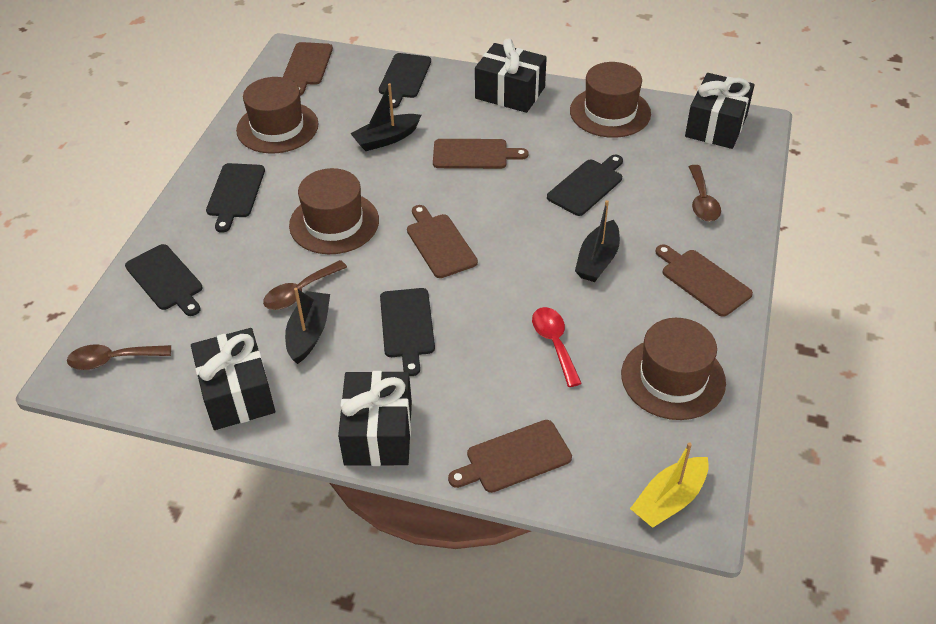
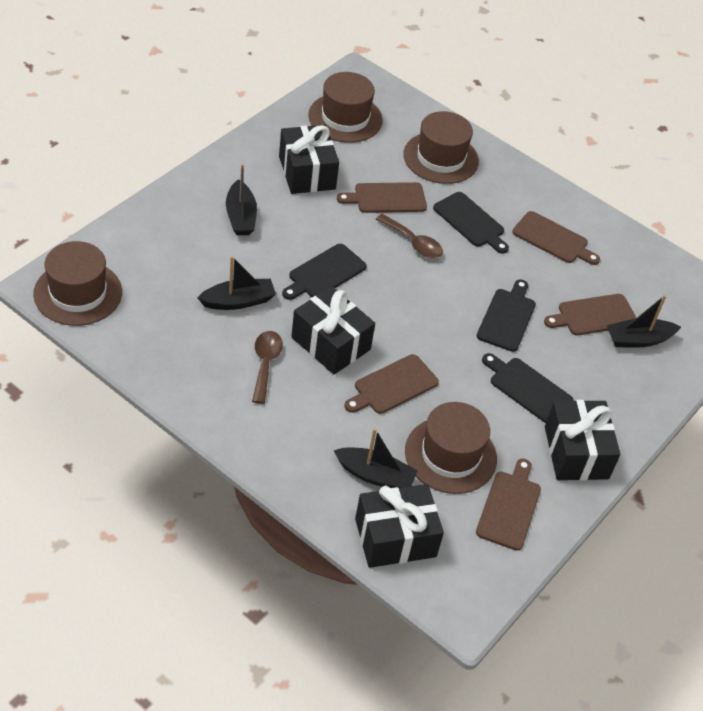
black boat: 3 -> 4
black cutting board: 5 -> 4
brown spoon: 3 -> 2
red spoon: 1 -> 0
yellow boat: 1 -> 0

